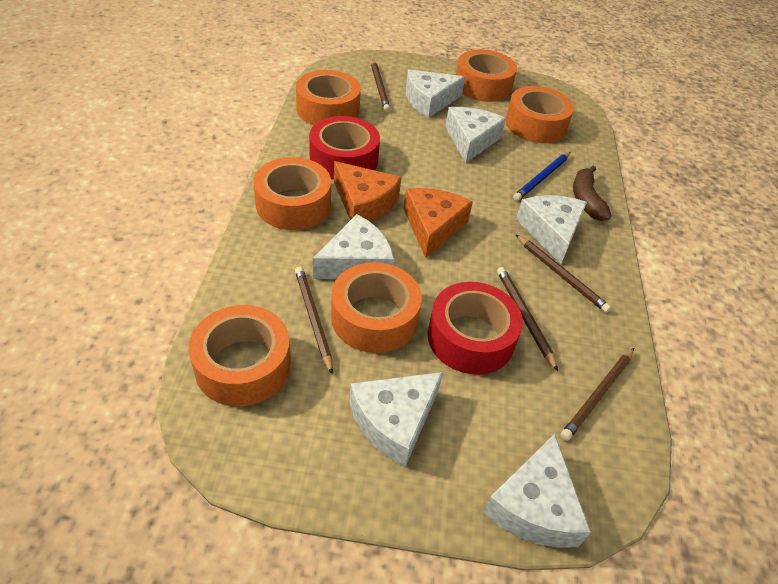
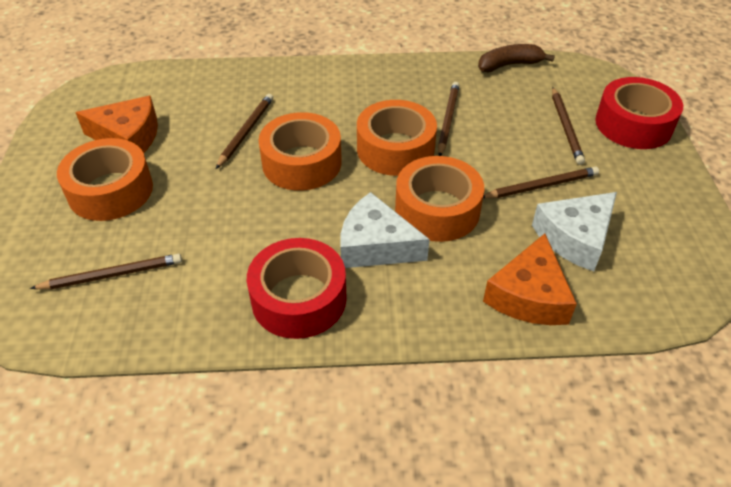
blue pencil: 1 -> 0
orange tape: 6 -> 4
white cheese: 6 -> 2

